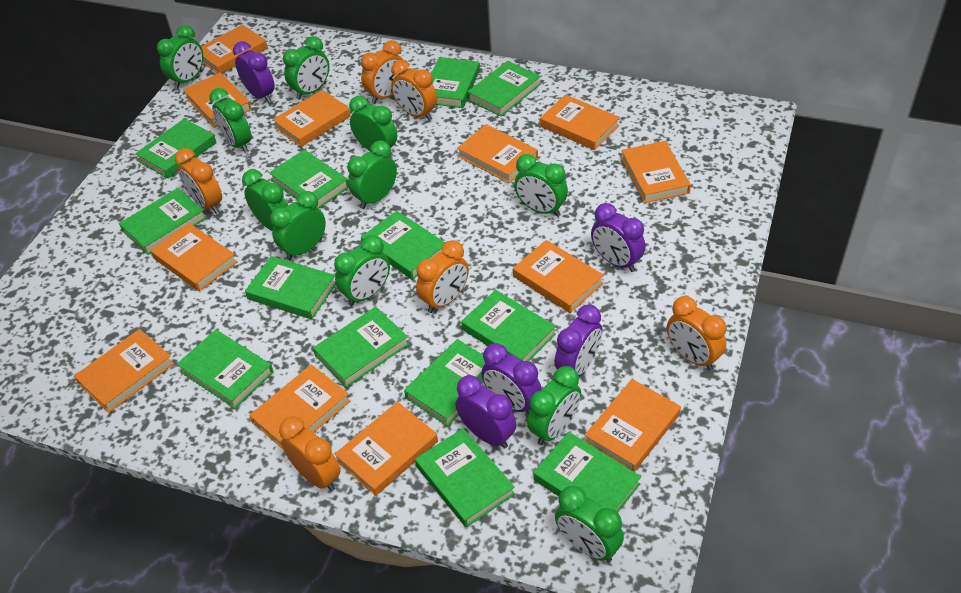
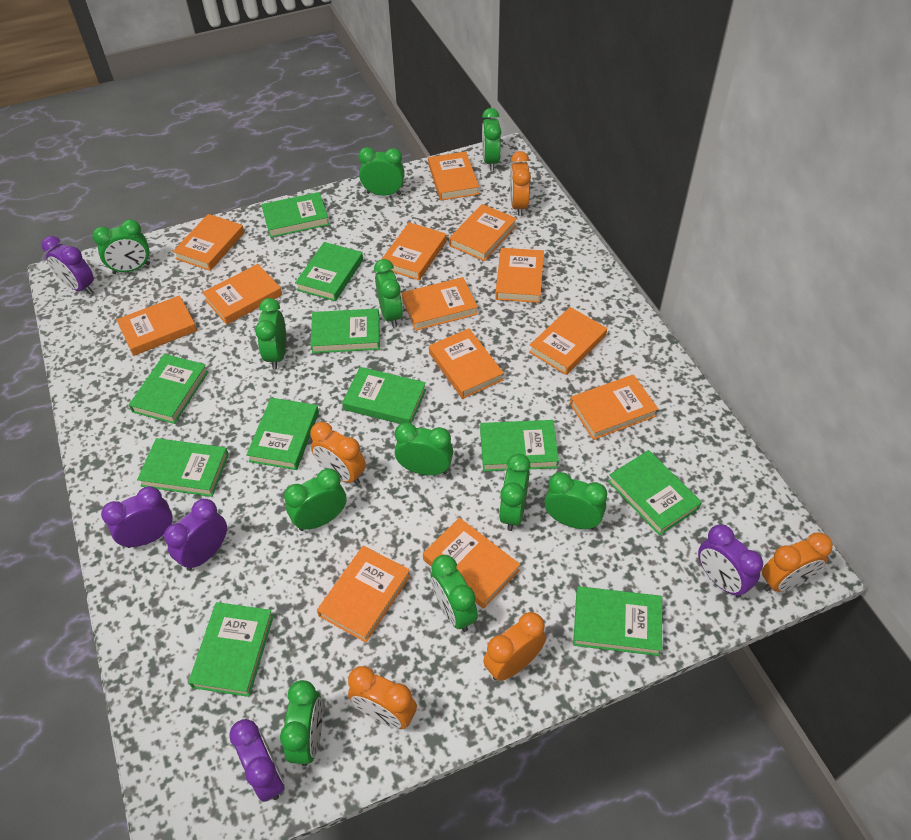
green book: 13 -> 11
orange book: 12 -> 13
orange clock: 6 -> 5

